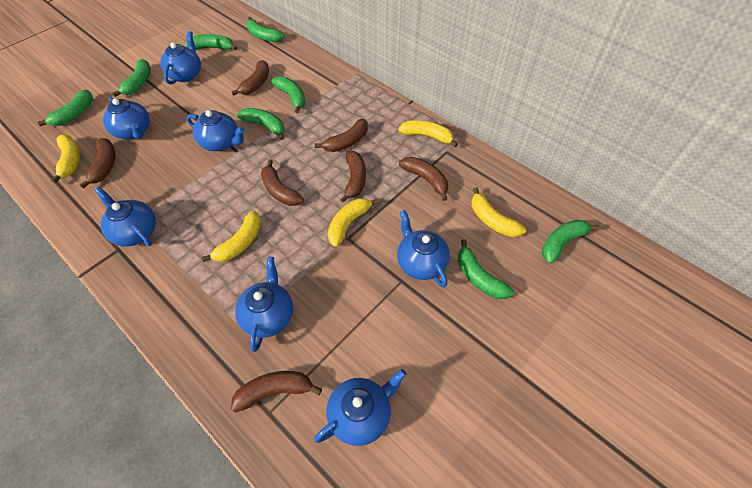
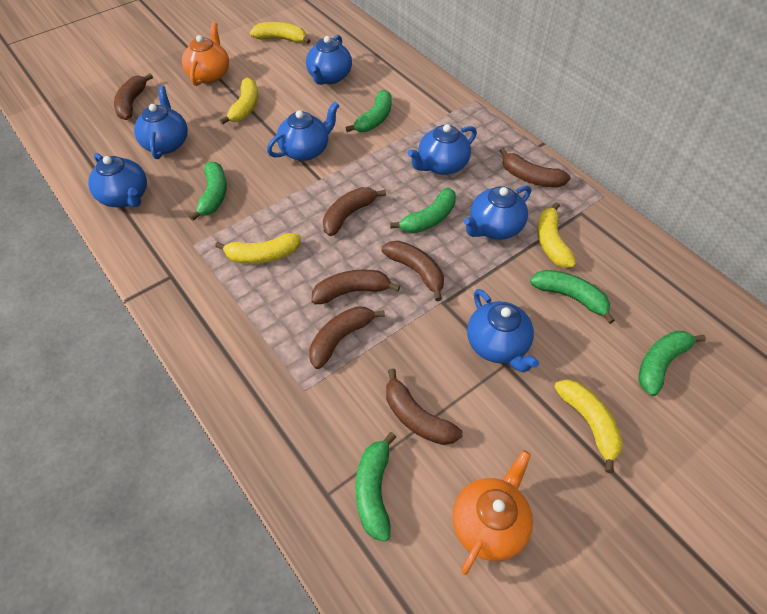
green banana: 8 -> 6
orange teapot: 0 -> 2

